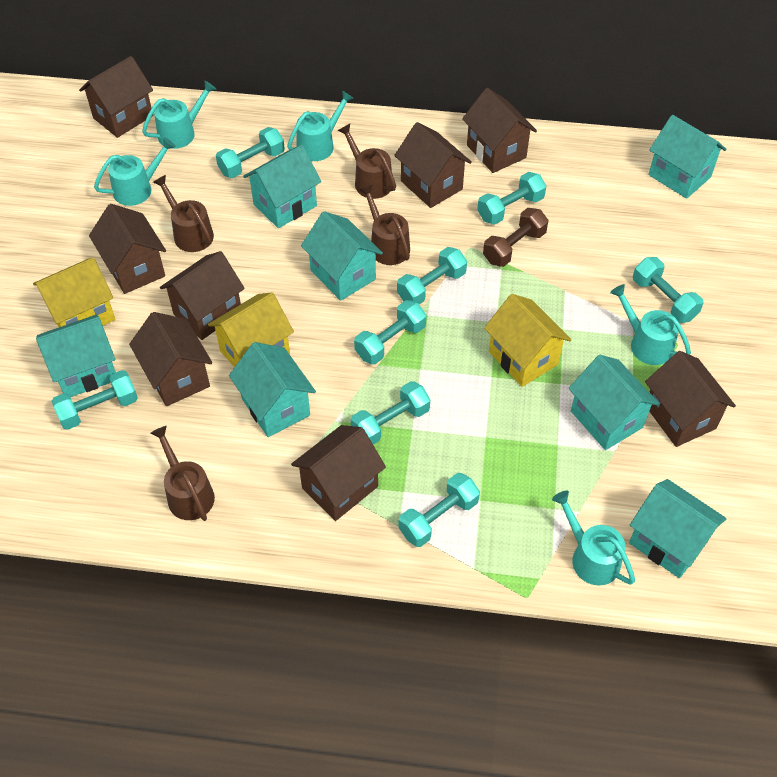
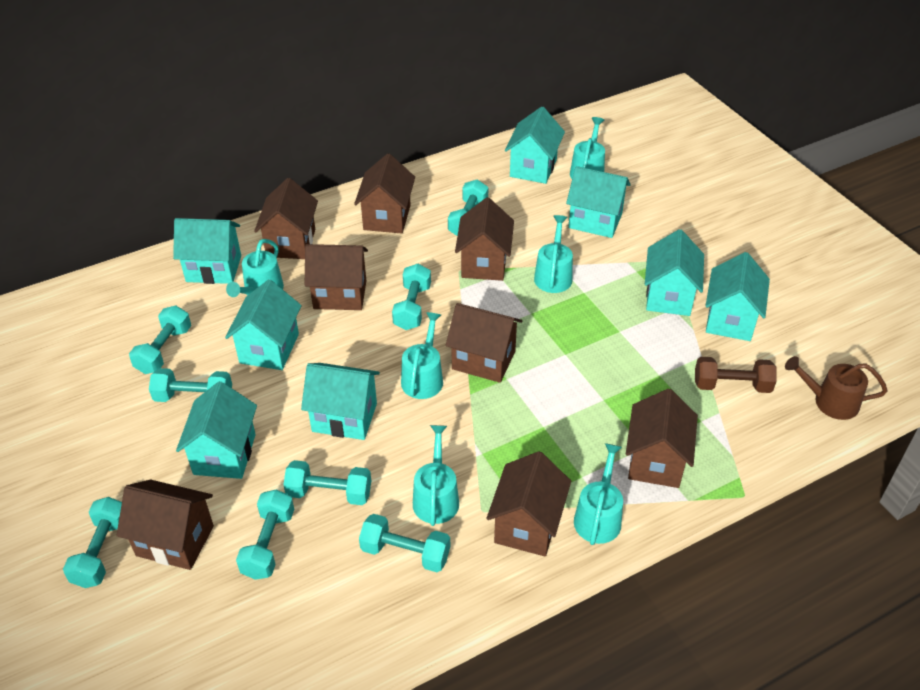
brown watering can: 4 -> 1
turquoise house: 7 -> 8
turquoise watering can: 5 -> 6
yellow house: 3 -> 0

